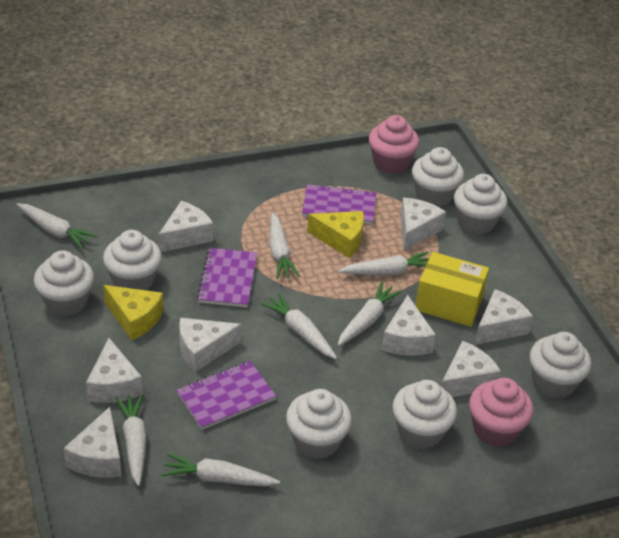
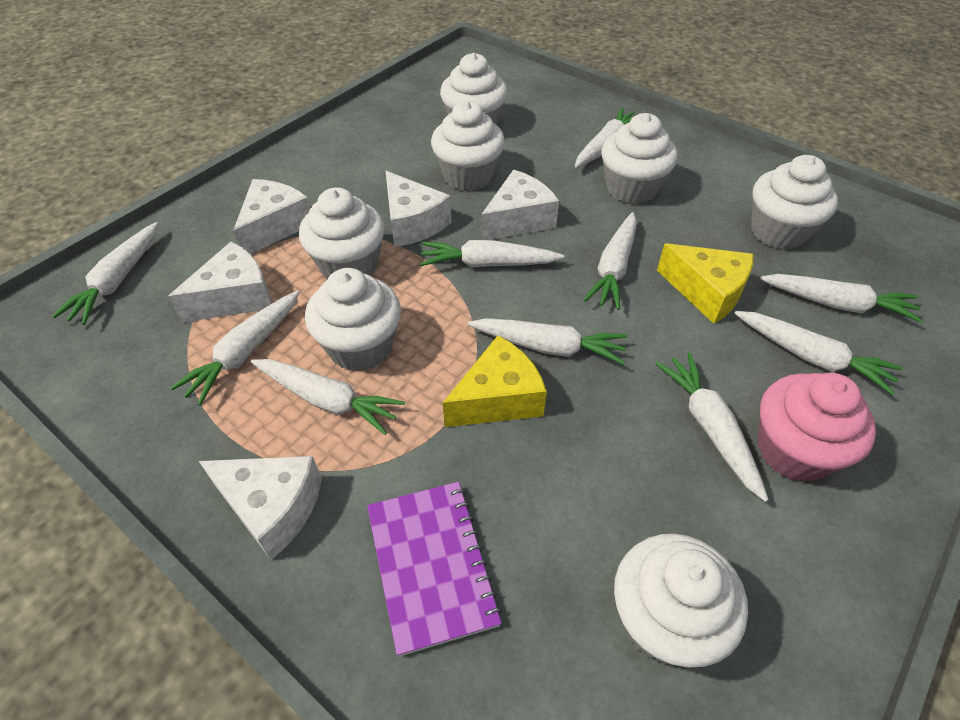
pink cupcake: 2 -> 1
purple notebook: 3 -> 1
white carrot: 7 -> 10
white cheese: 8 -> 5
yellow box: 1 -> 0

